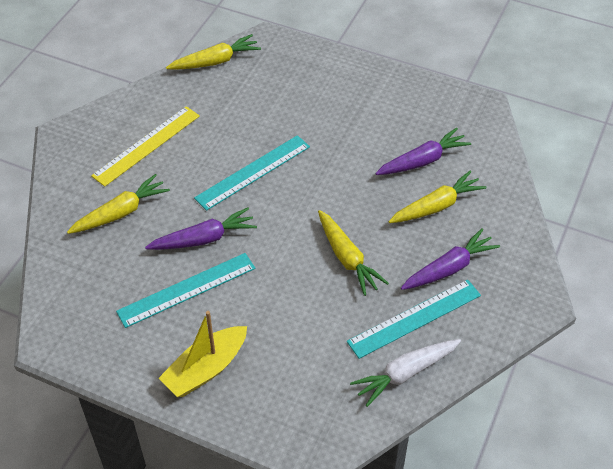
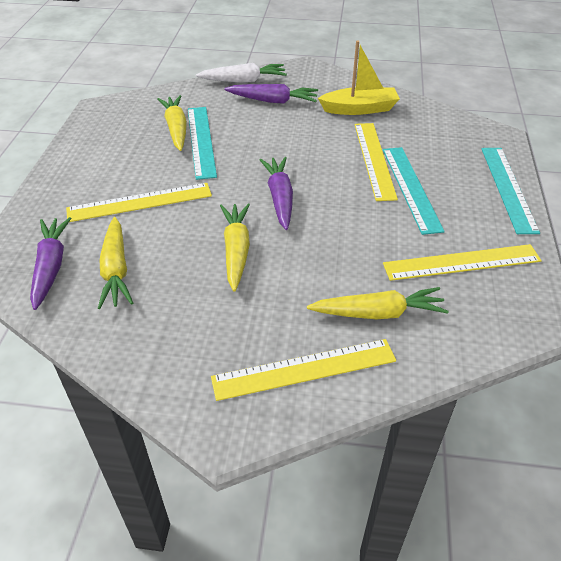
yellow ruler: 1 -> 4

